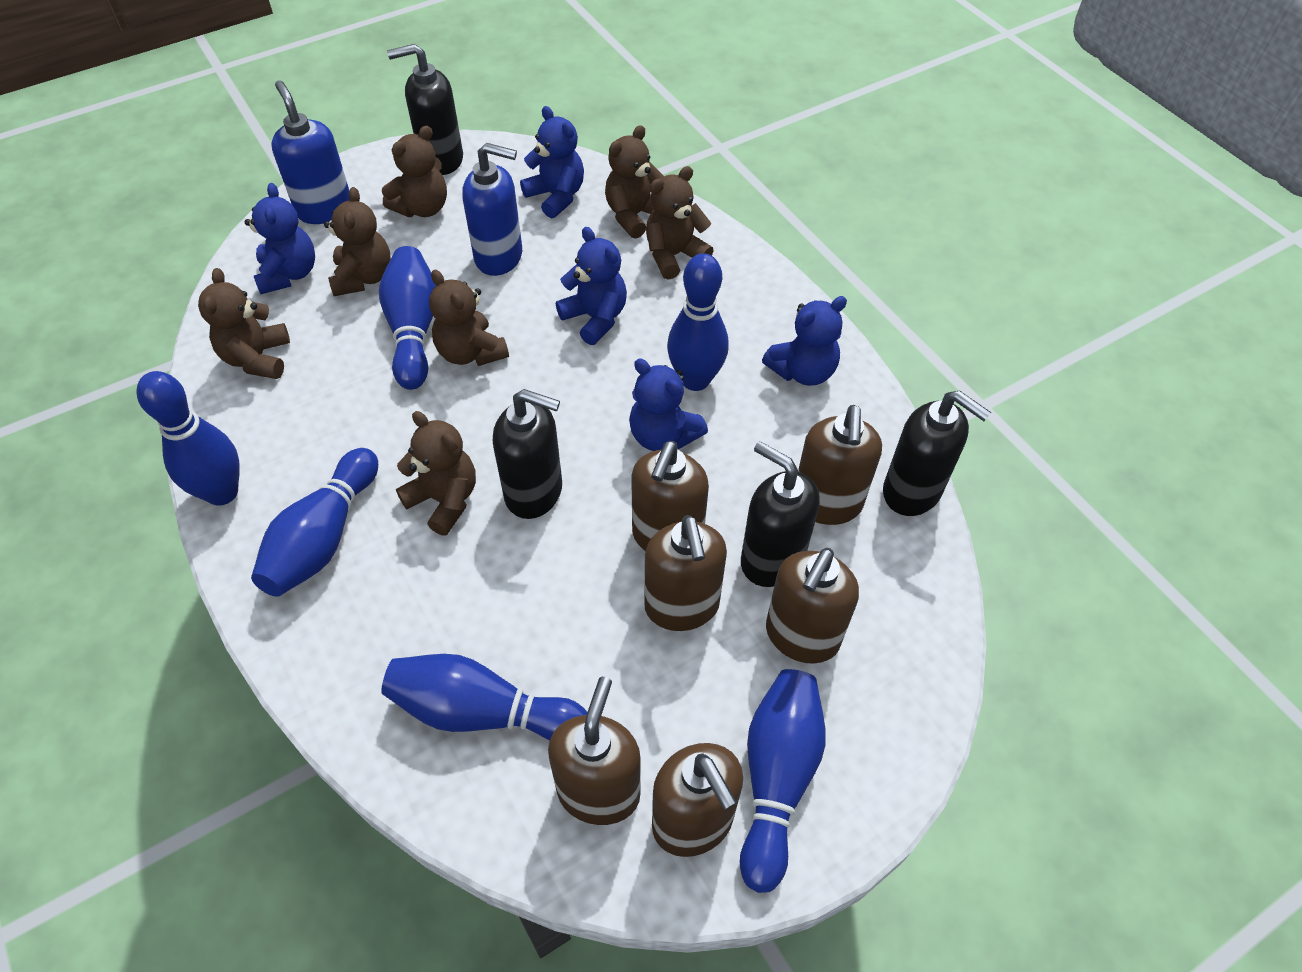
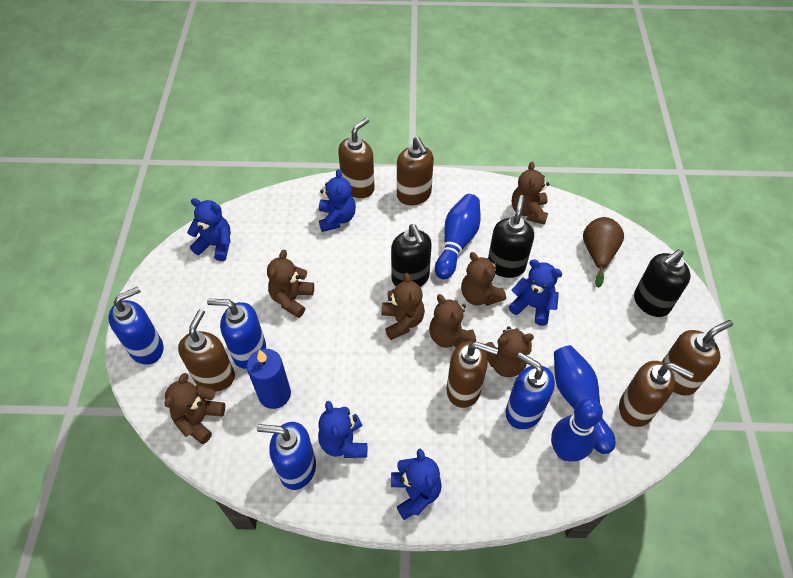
black soap dispenser: 4 -> 3
blue bowling pin: 6 -> 3
blue candle: 0 -> 1
blue soap dispenser: 2 -> 4
brown pear: 0 -> 1

